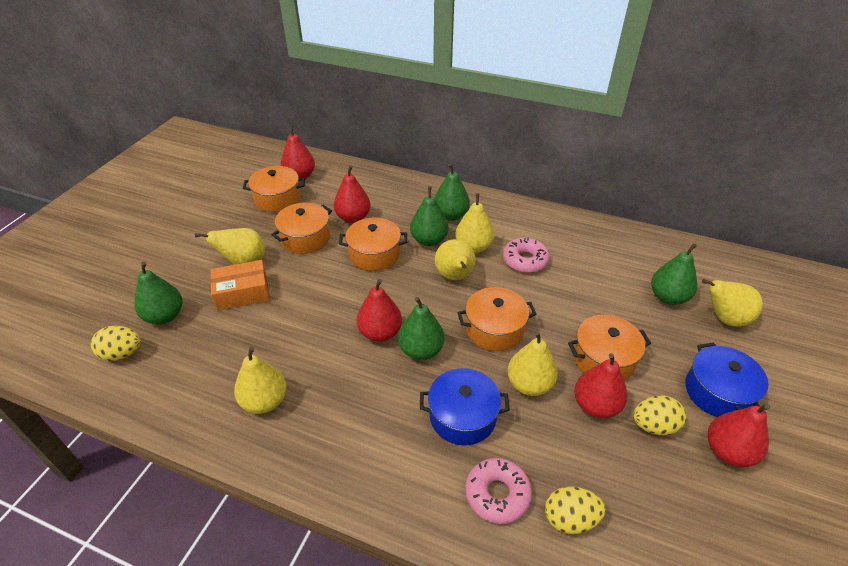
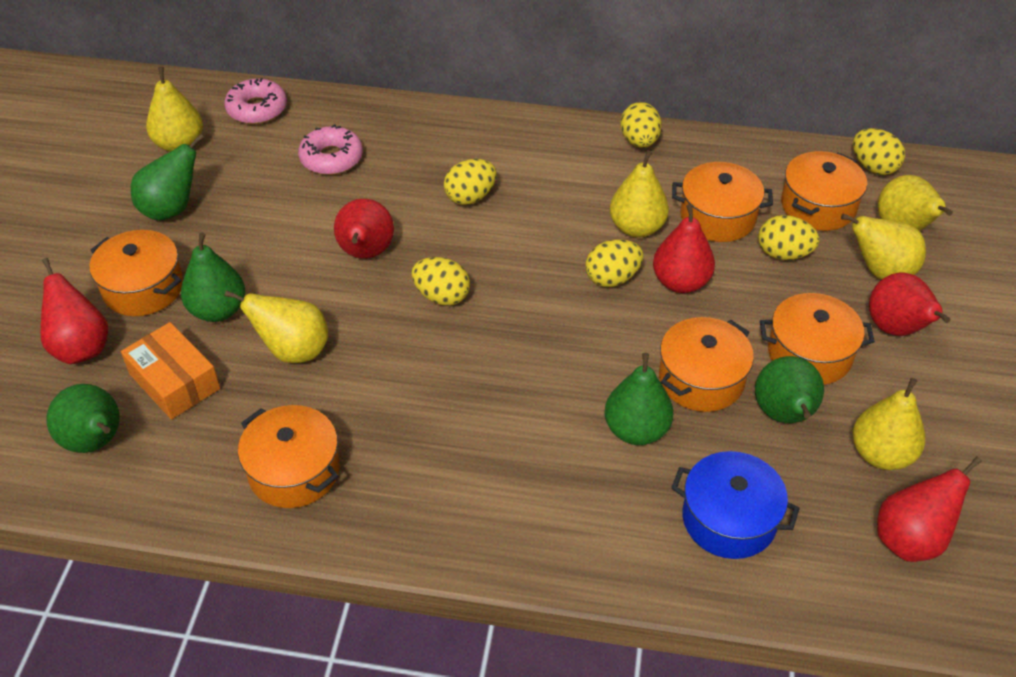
blue pot: 2 -> 1
orange pot: 5 -> 6
yellow egg: 3 -> 6

